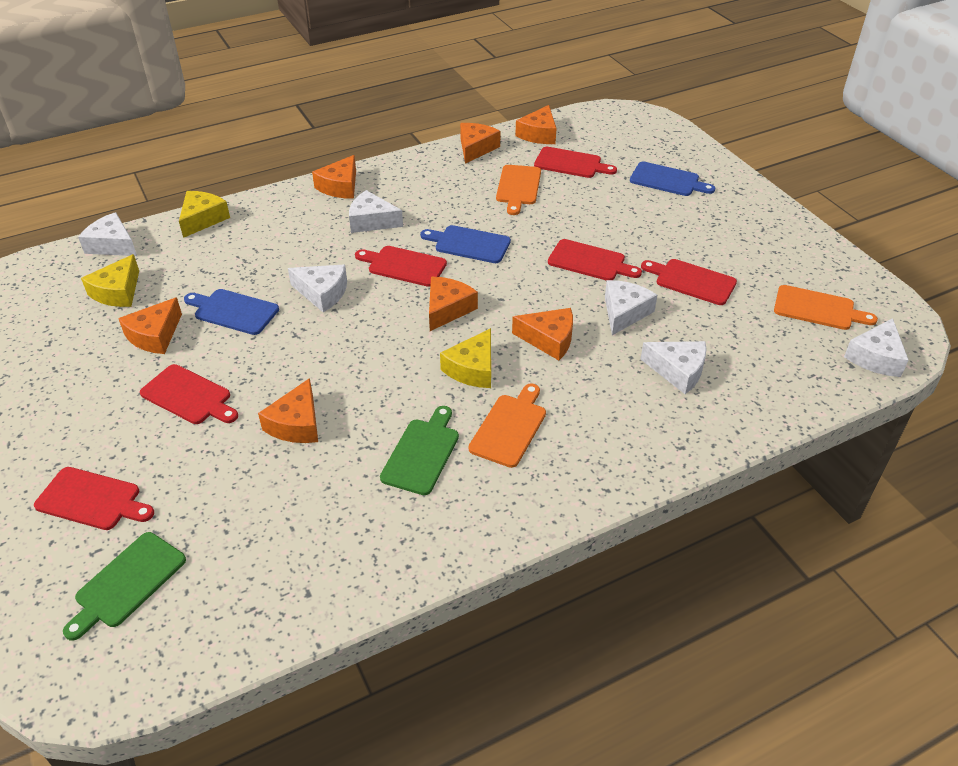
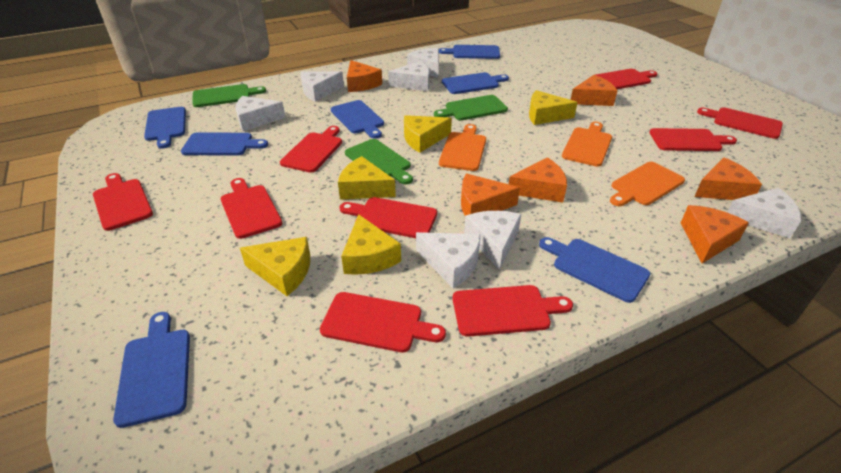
blue cutting board: 3 -> 7
green cutting board: 2 -> 3
orange cheese: 7 -> 6
red cutting board: 6 -> 9
white cheese: 6 -> 7
yellow cheese: 3 -> 5

